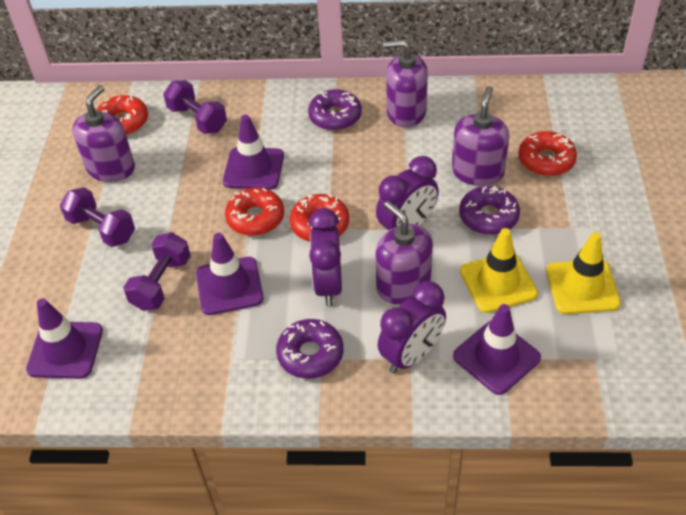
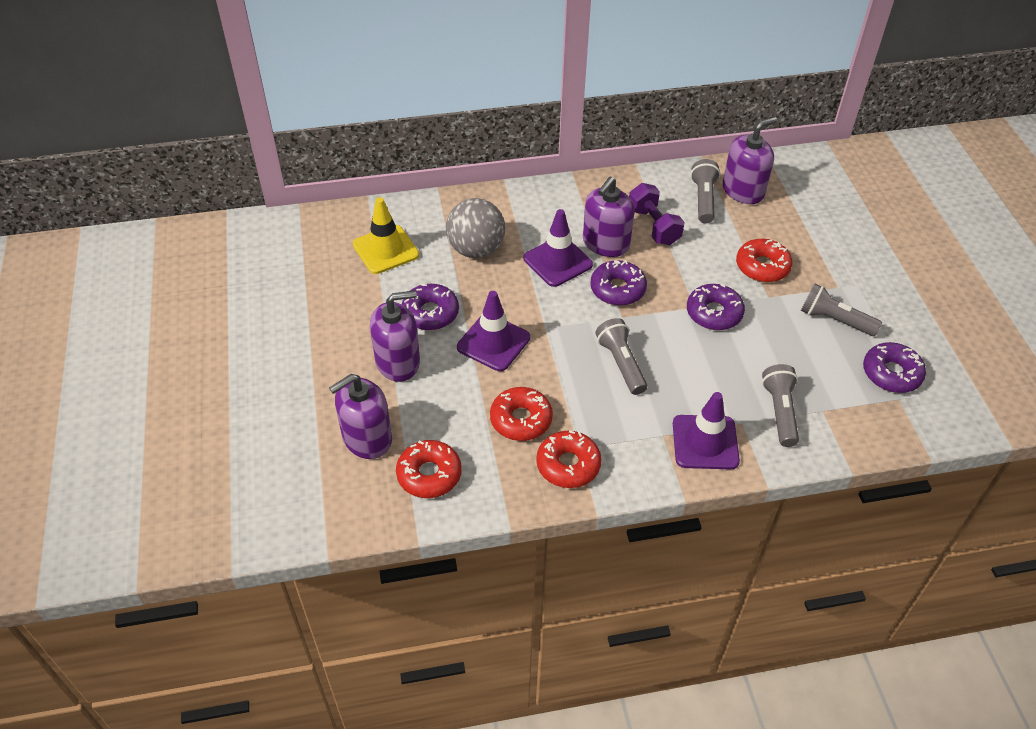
grey ball: 0 -> 1
grey flashlight: 0 -> 4
purple clock: 3 -> 0
purple donut: 3 -> 4
purple dumbbell: 3 -> 1
purple traffic cone: 4 -> 3
yellow traffic cone: 2 -> 1

